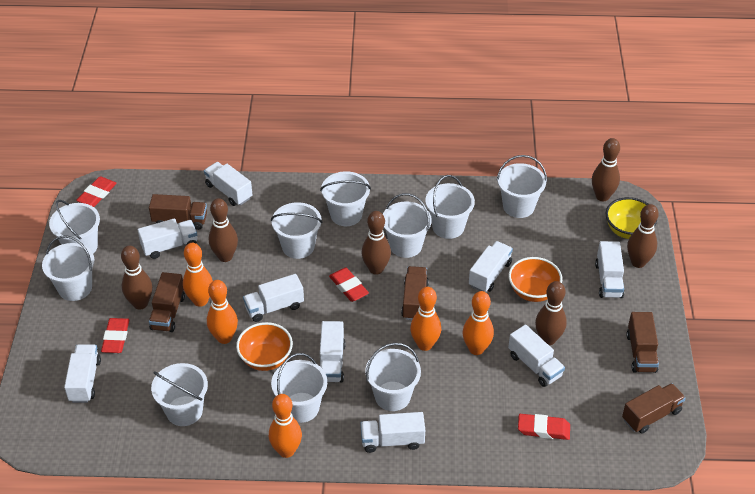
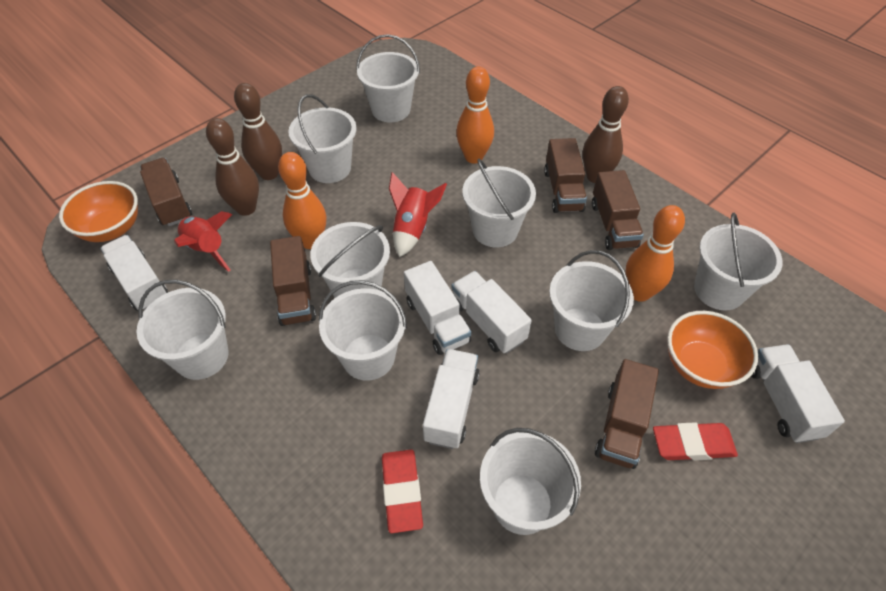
brown bowling pin: 6 -> 3
orange bowling pin: 5 -> 3
red eraser: 4 -> 2
red rocket: 0 -> 2
white bucket: 10 -> 9
white truck: 9 -> 5
yellow bowl: 1 -> 0

